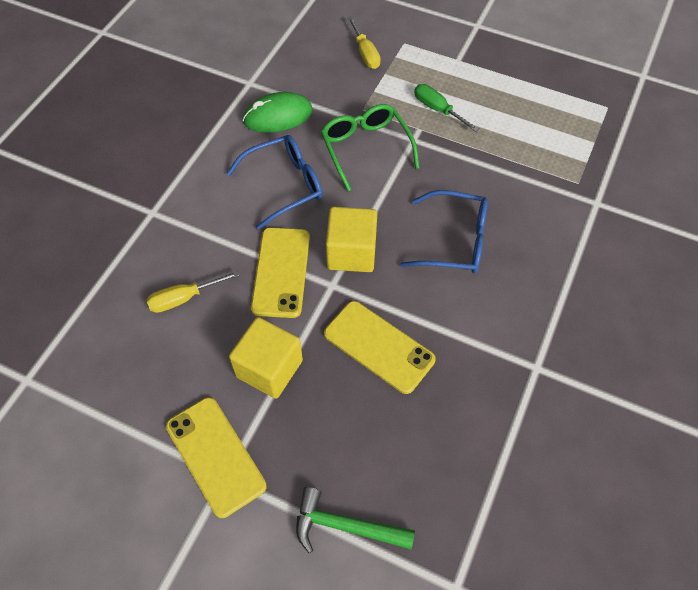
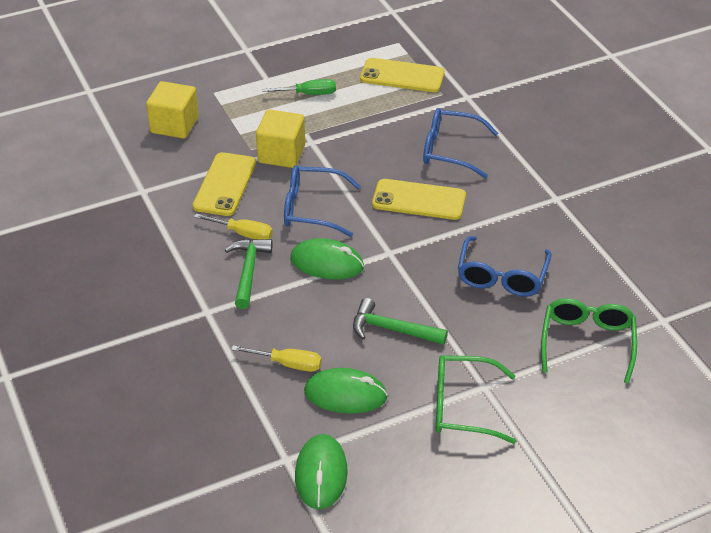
blue glasses: 2 -> 3
green glasses: 1 -> 2
green hammer: 1 -> 2
green mouse: 1 -> 3

